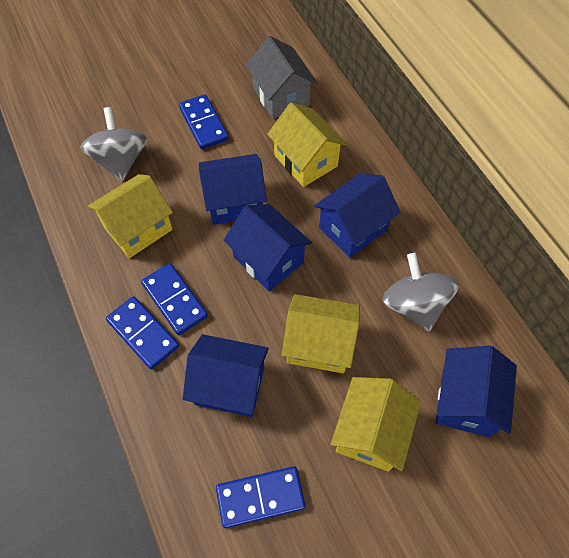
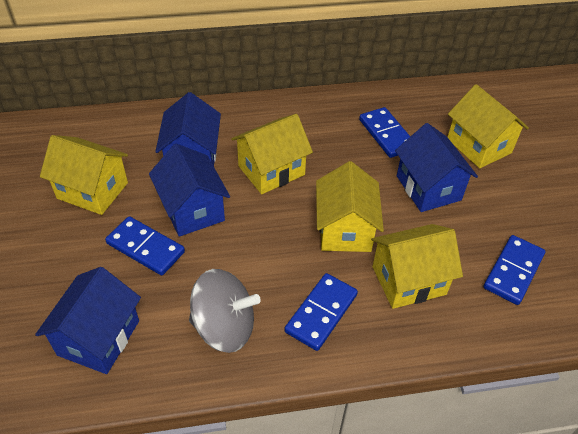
blue house: 5 -> 4
grey house: 1 -> 0
grey spinning top: 2 -> 1
yellow house: 4 -> 5

